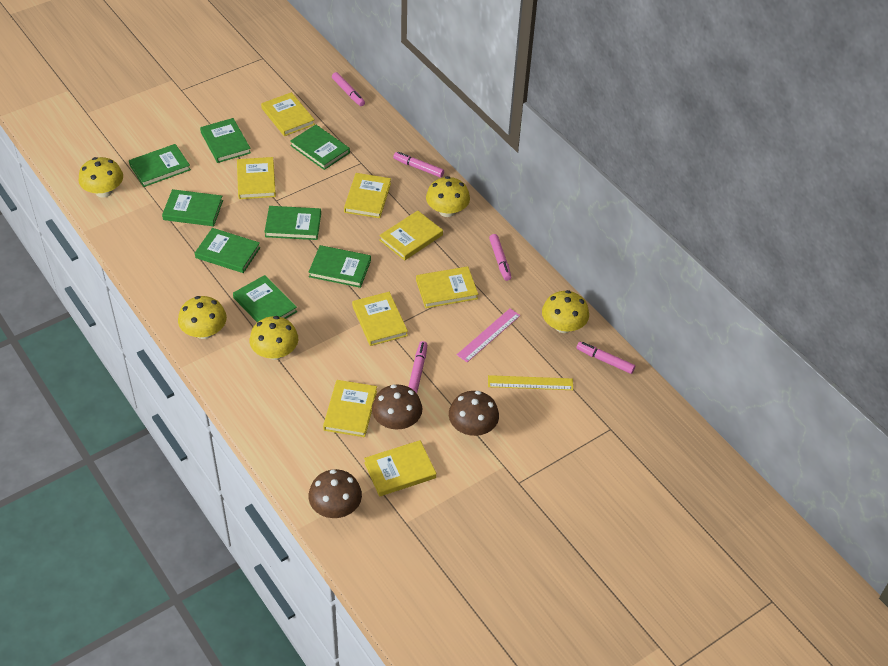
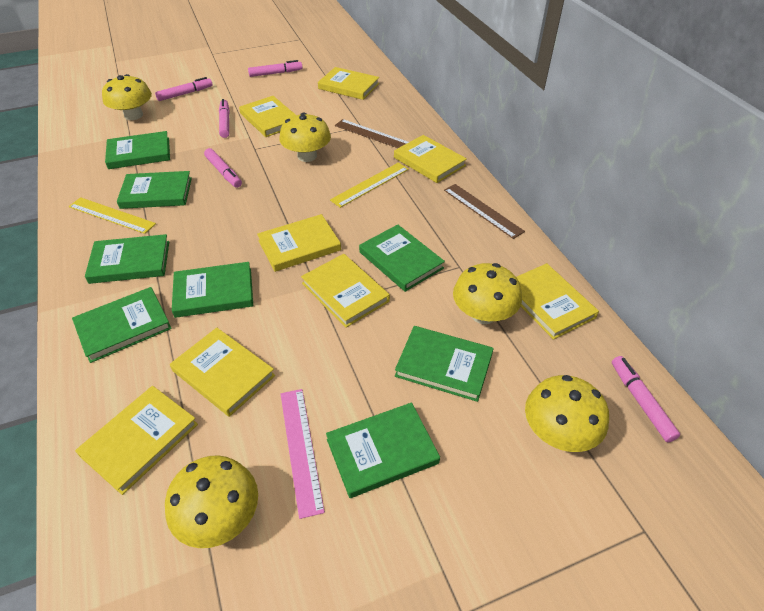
brown mushroom: 3 -> 0
brown ruler: 0 -> 2
yellow ruler: 1 -> 2

